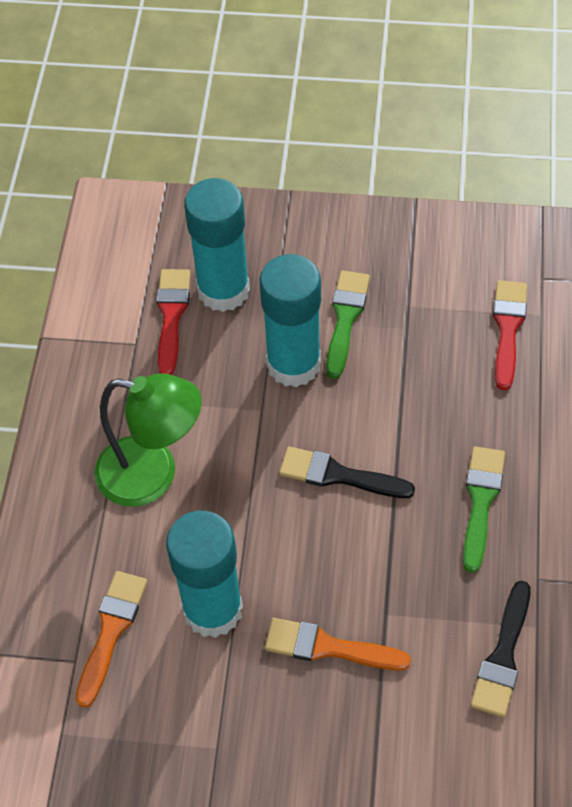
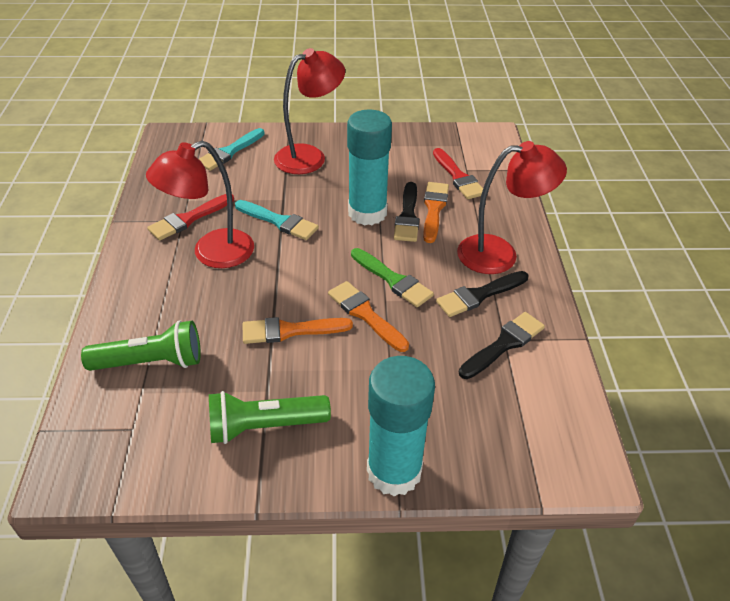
black brush: 2 -> 3
green brush: 2 -> 1
green flashlight: 0 -> 2
green lamp: 1 -> 0
orange brush: 2 -> 3
red lamp: 0 -> 3
turquoise brush: 0 -> 2
turquoise glue stick: 3 -> 2

